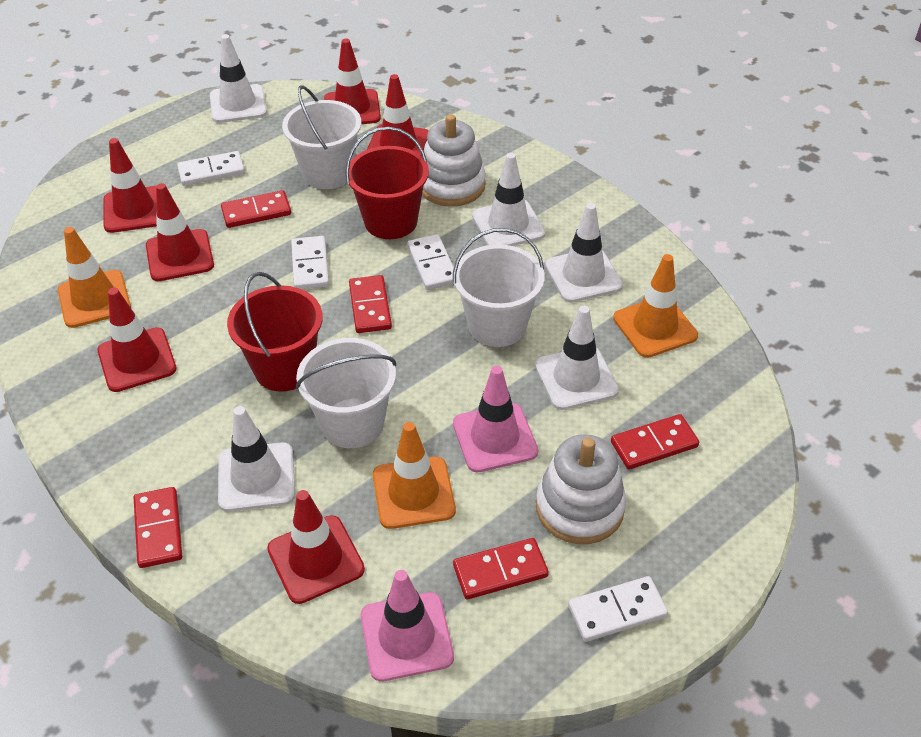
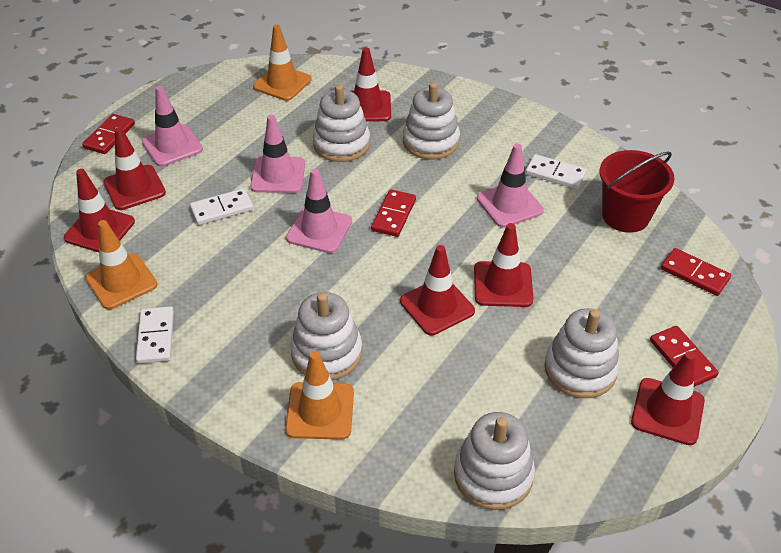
pink traffic cone: 2 -> 4
red bucket: 2 -> 1
red domino: 5 -> 4
white bucket: 3 -> 0
white domino: 4 -> 3
white stacking toy: 2 -> 5
white traffic cone: 5 -> 0

